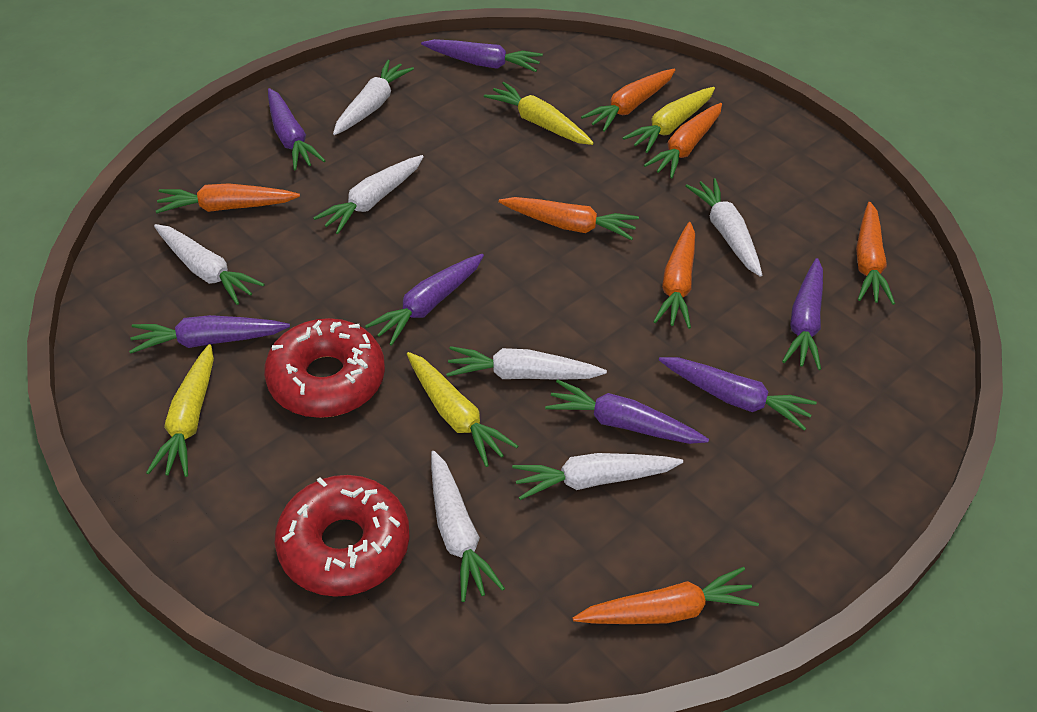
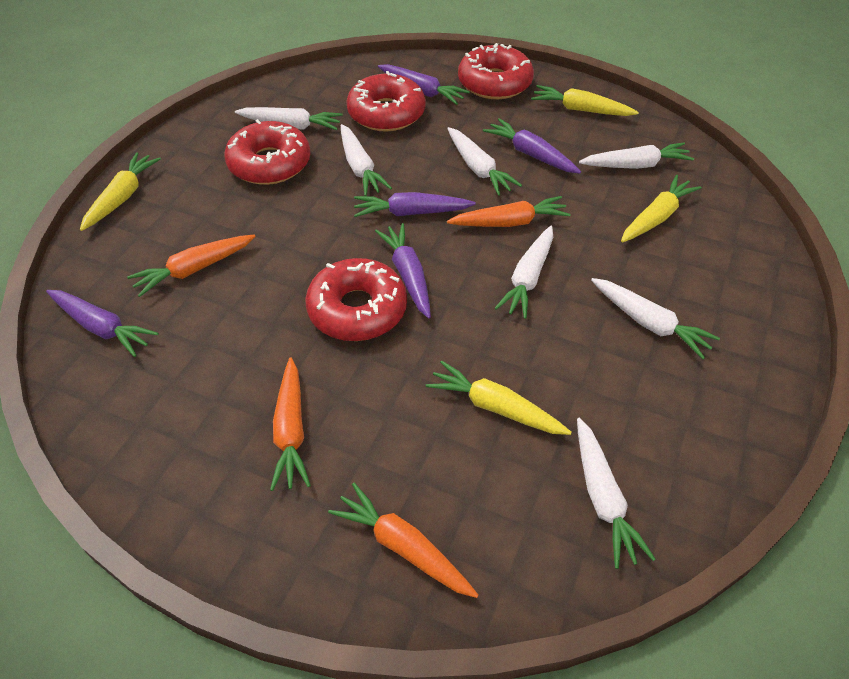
orange carrot: 7 -> 4
purple carrot: 7 -> 5
red donut: 2 -> 4

